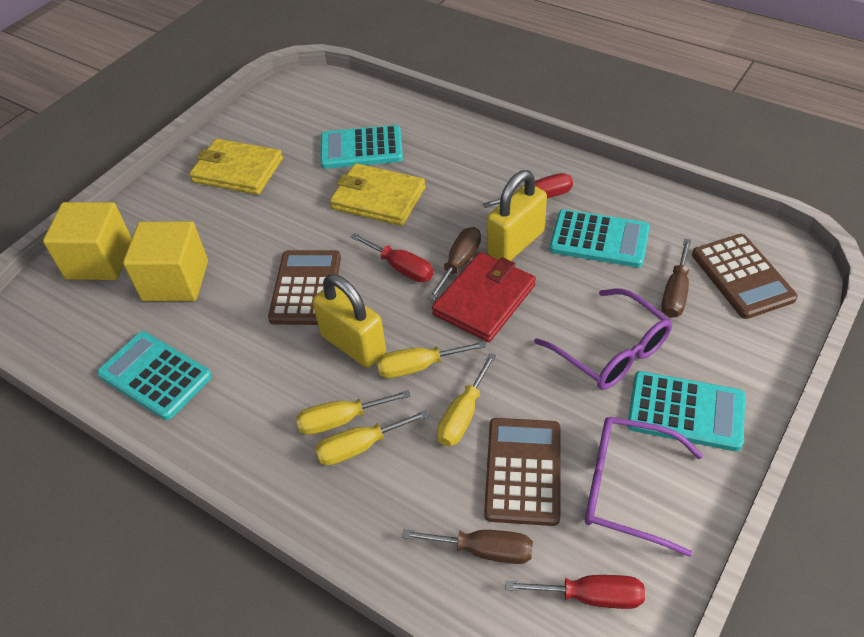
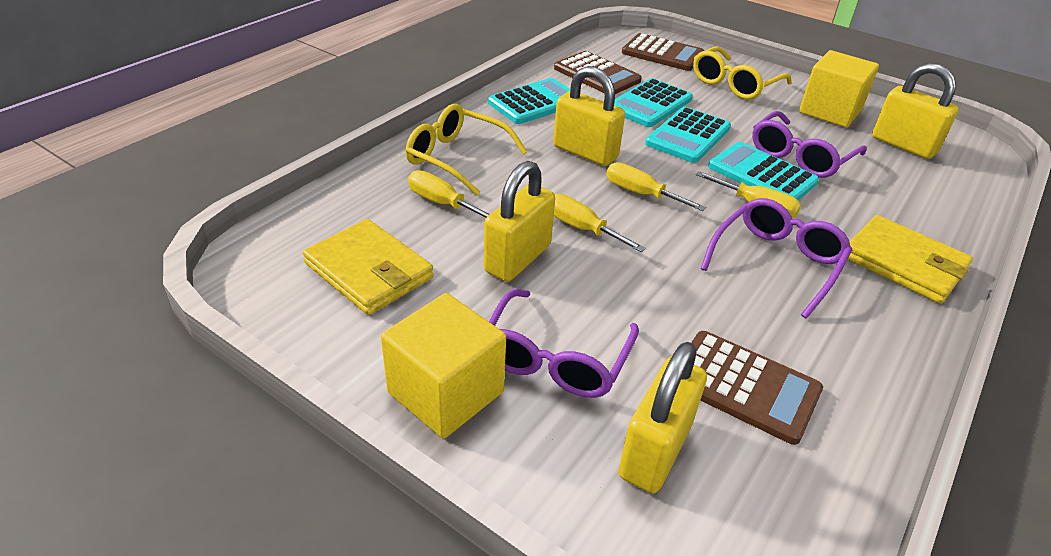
brown screwdriver: 3 -> 0
purple glasses: 2 -> 3
red screwdriver: 3 -> 0
red wallet: 1 -> 0
yellow glasses: 0 -> 2
yellow padlock: 2 -> 4

